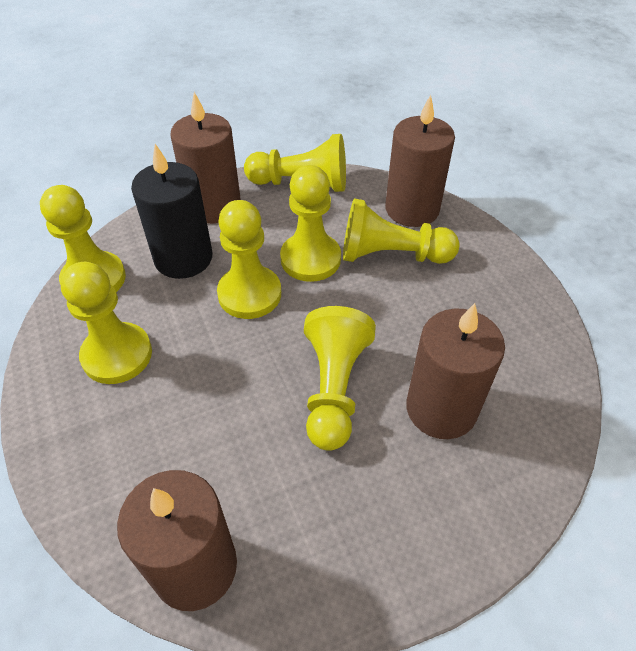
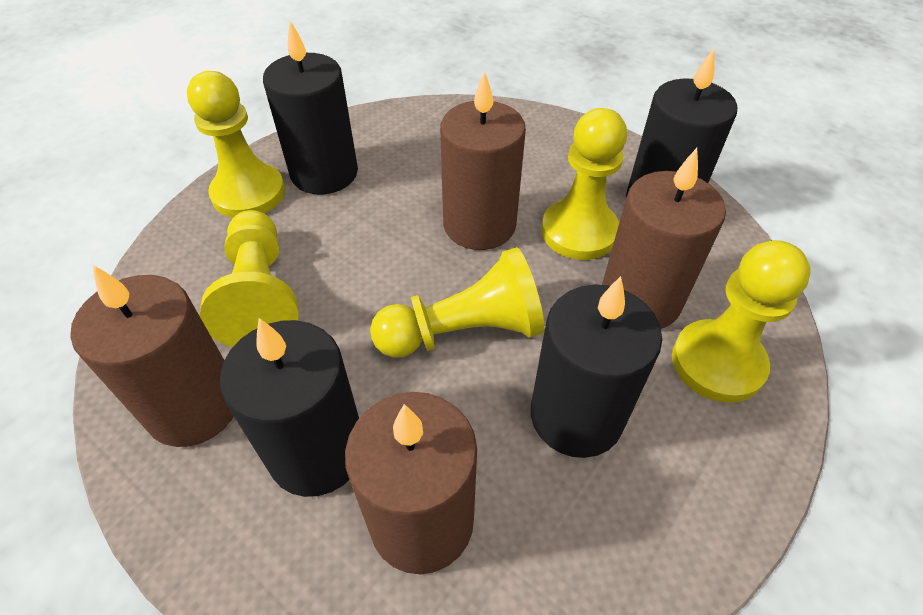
black candle: 1 -> 4
yellow pawn: 7 -> 5

